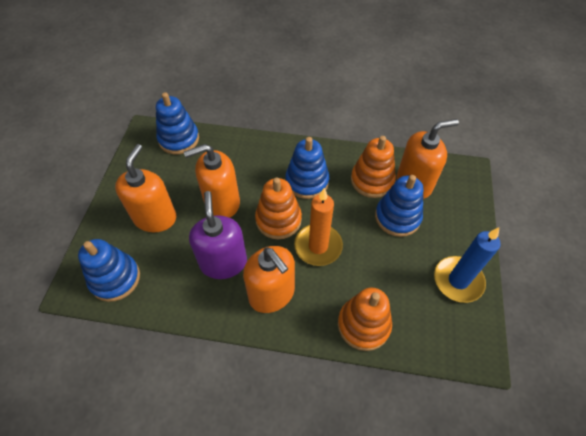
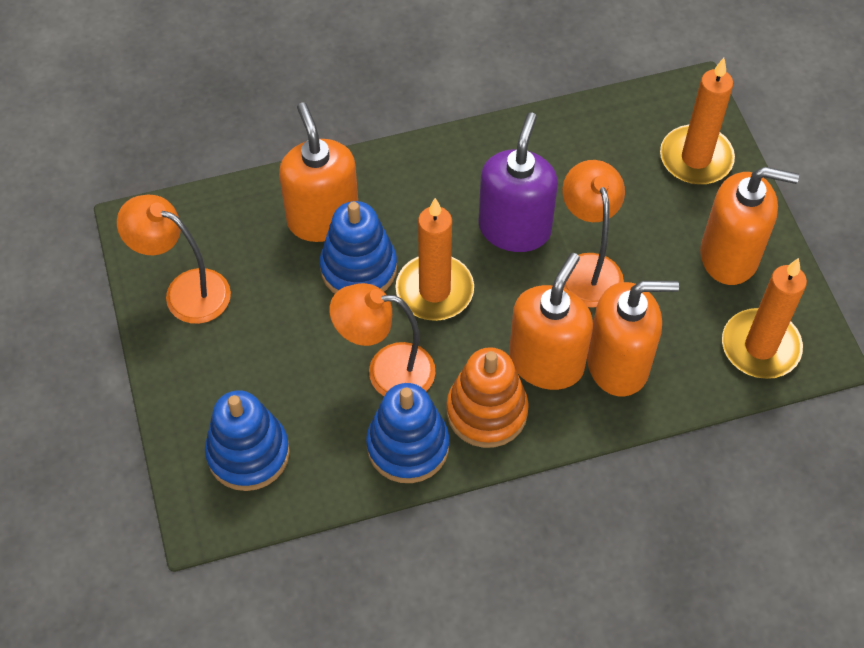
blue candle: 1 -> 0
blue stacking toy: 4 -> 3
orange candle: 1 -> 3
orange lamp: 0 -> 3
orange stacking toy: 3 -> 1

